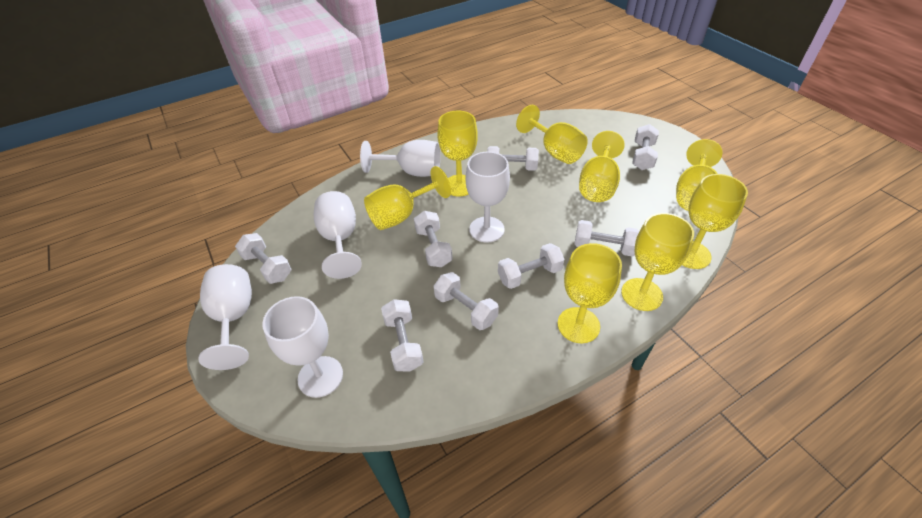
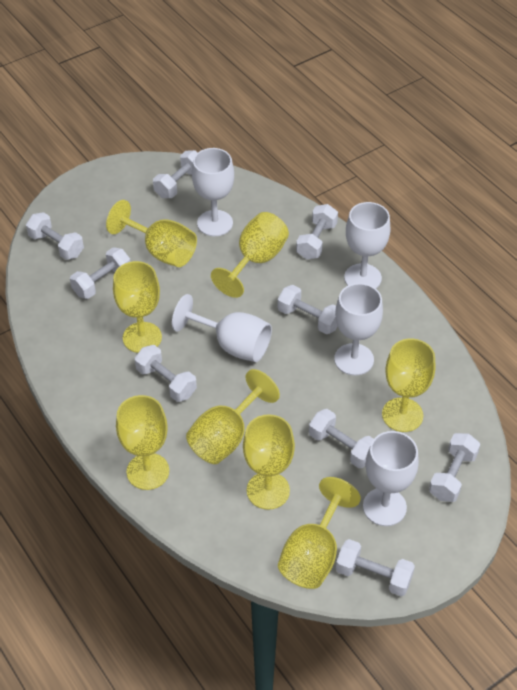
white dumbbell: 8 -> 9

